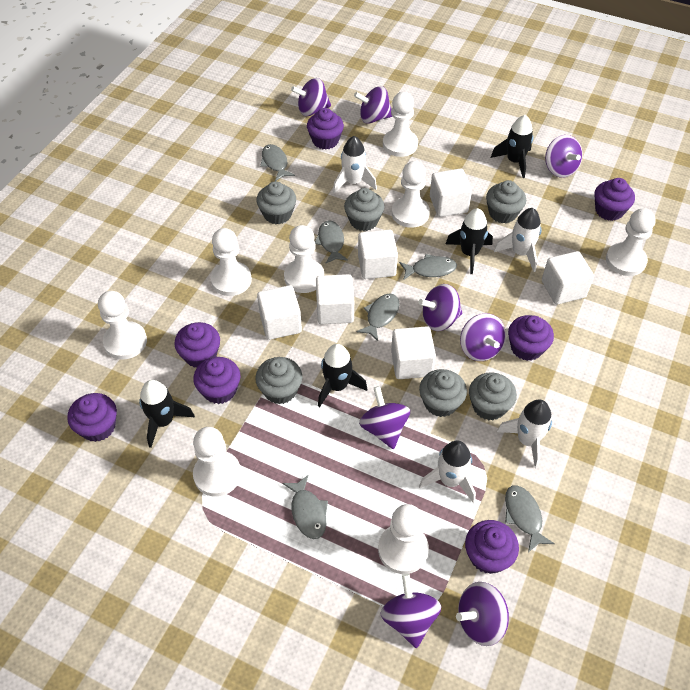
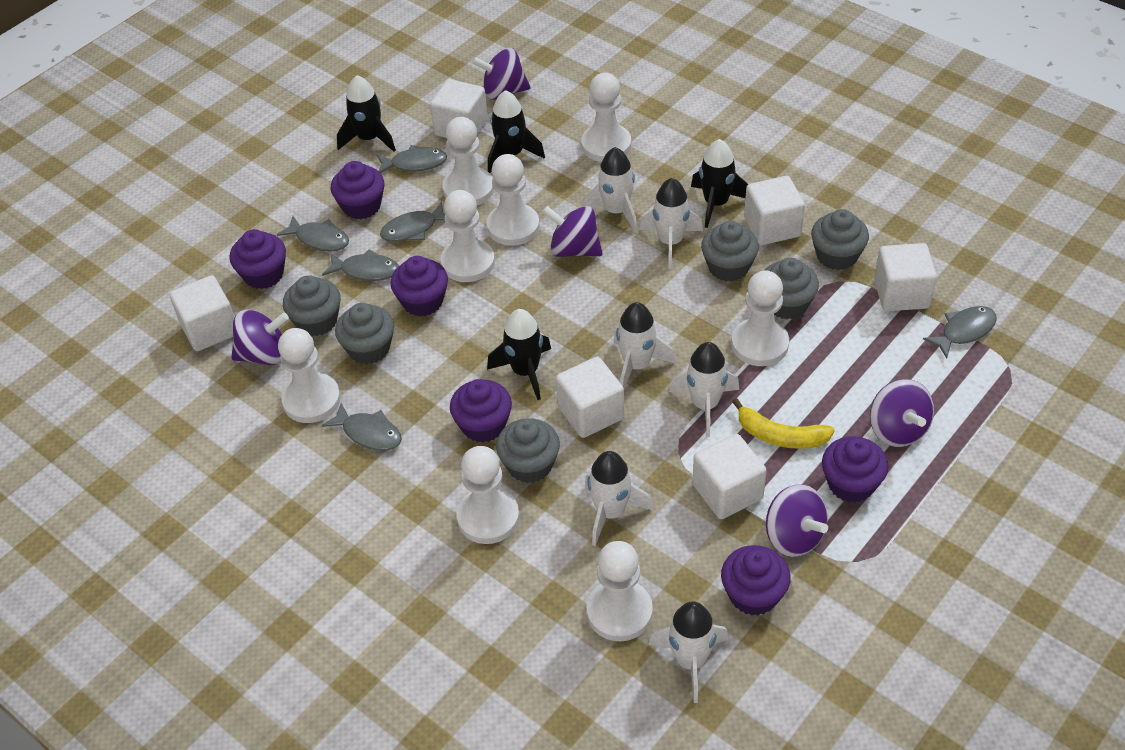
purple cupcake: 7 -> 6
purple spinning top: 8 -> 5
white rocket: 4 -> 6
yellow banana: 0 -> 1

